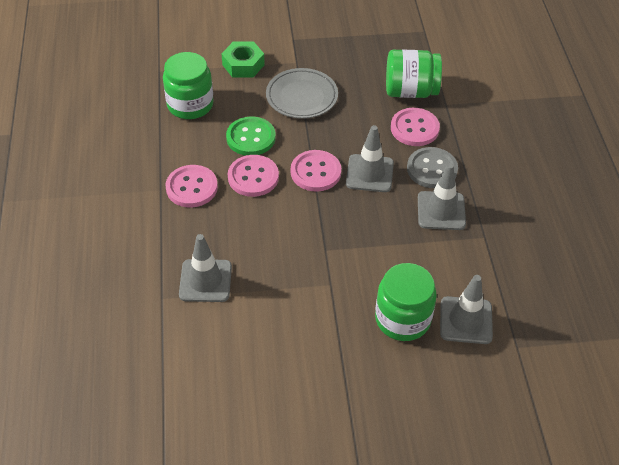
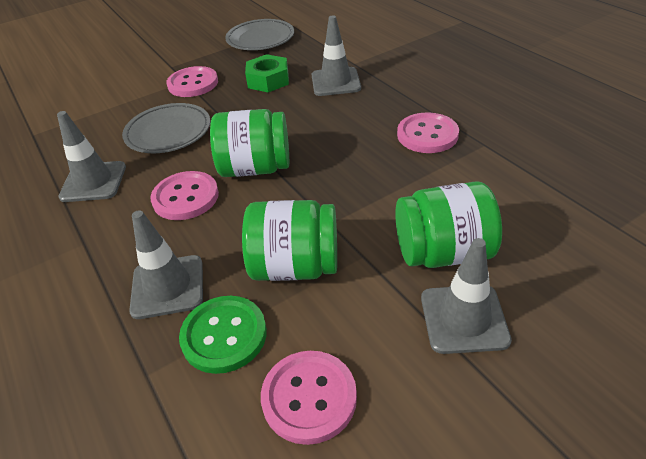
grey button: 1 -> 0
grey plate: 1 -> 2

